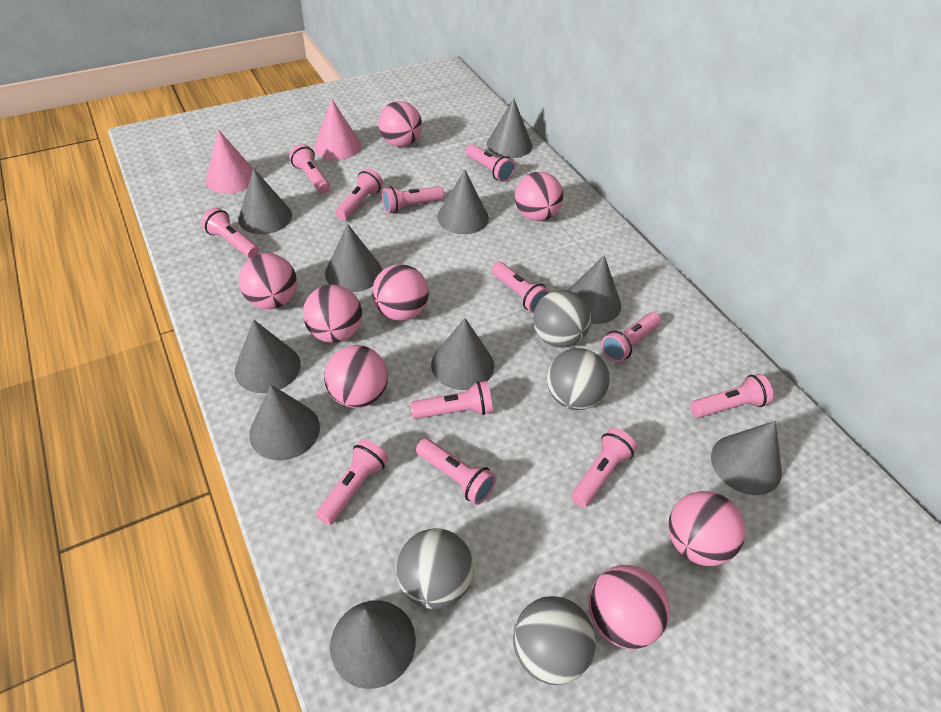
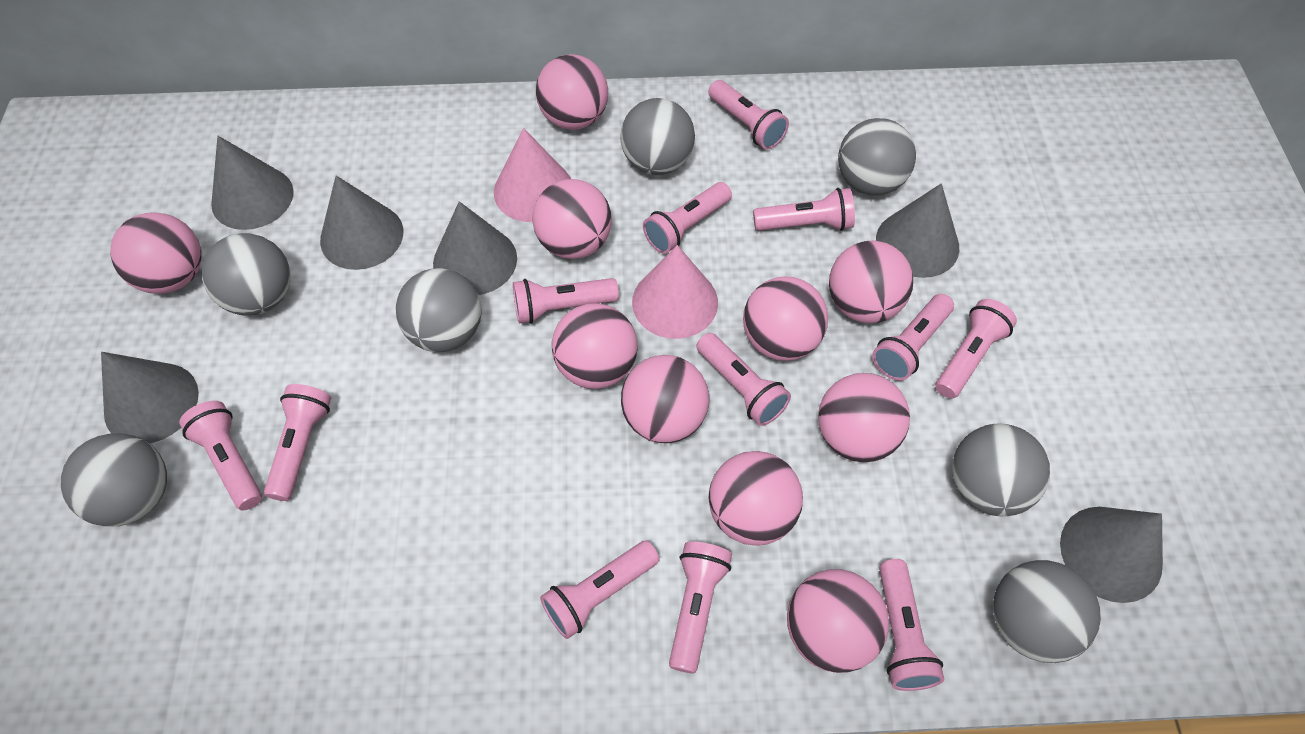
grey ball: 4 -> 7
grey cone: 10 -> 6
pink ball: 8 -> 10

